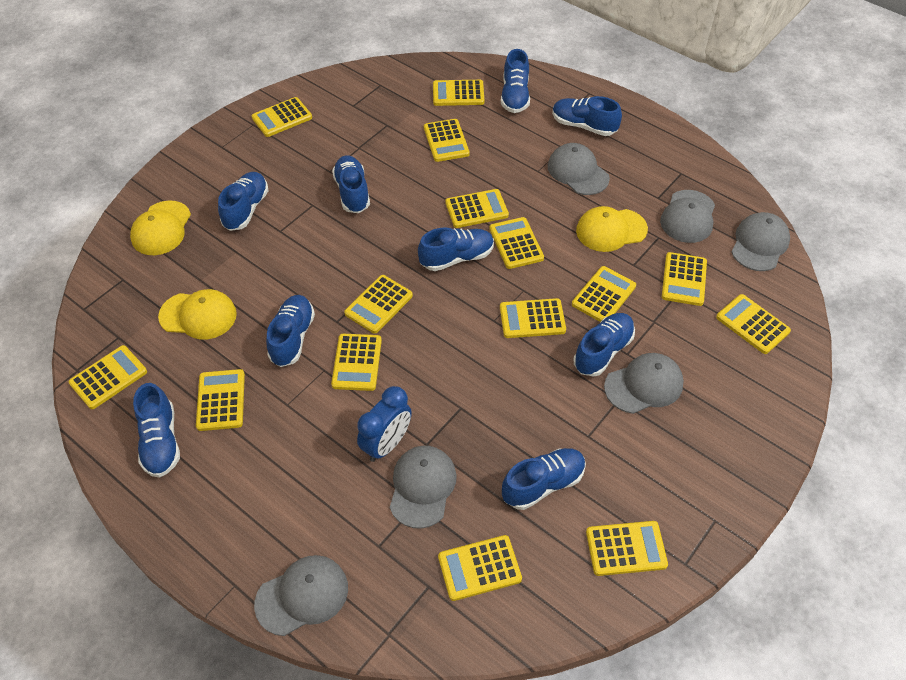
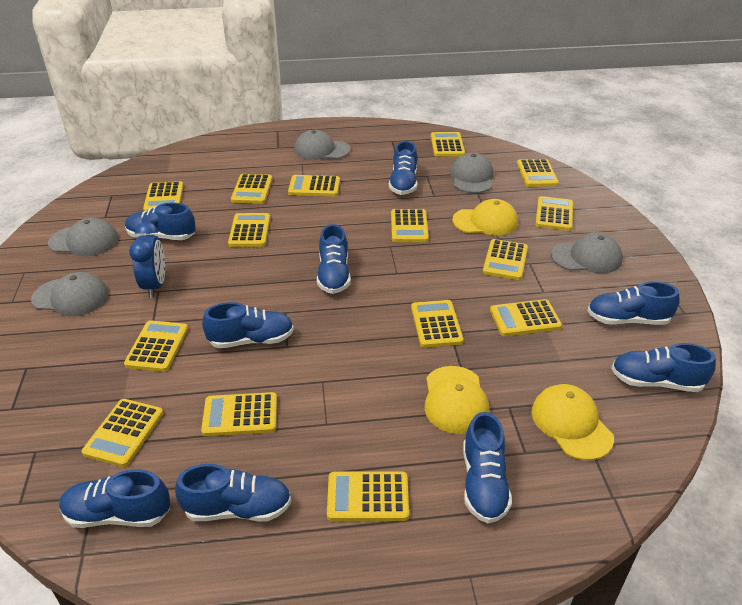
grey cap: 6 -> 5

